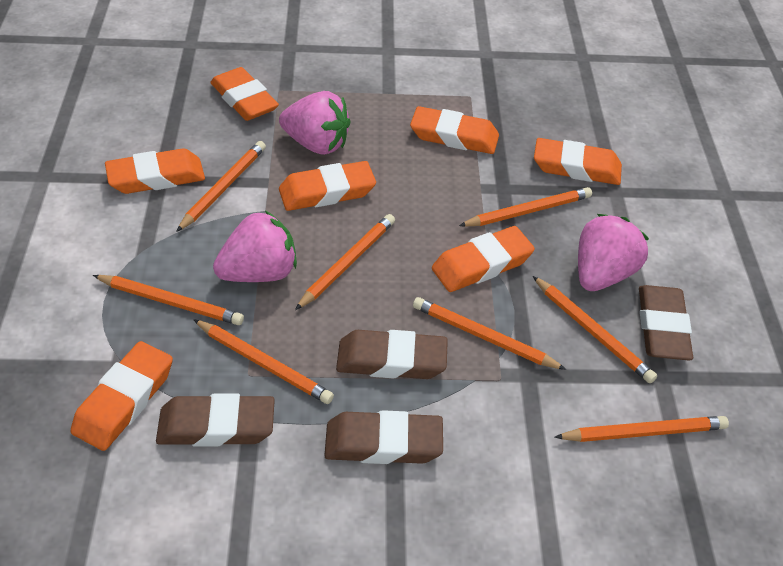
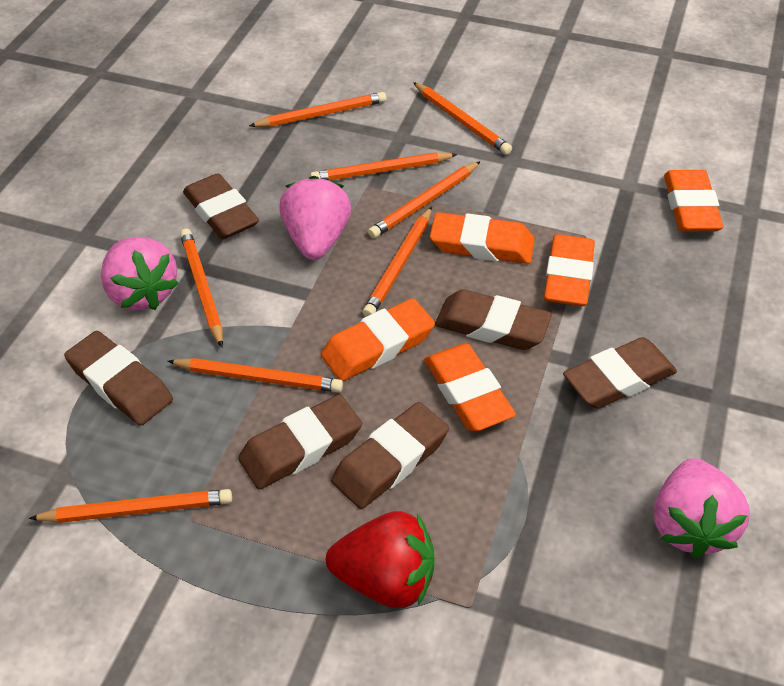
brown eraser: 4 -> 6
orange eraser: 7 -> 5
red strawberry: 0 -> 1

